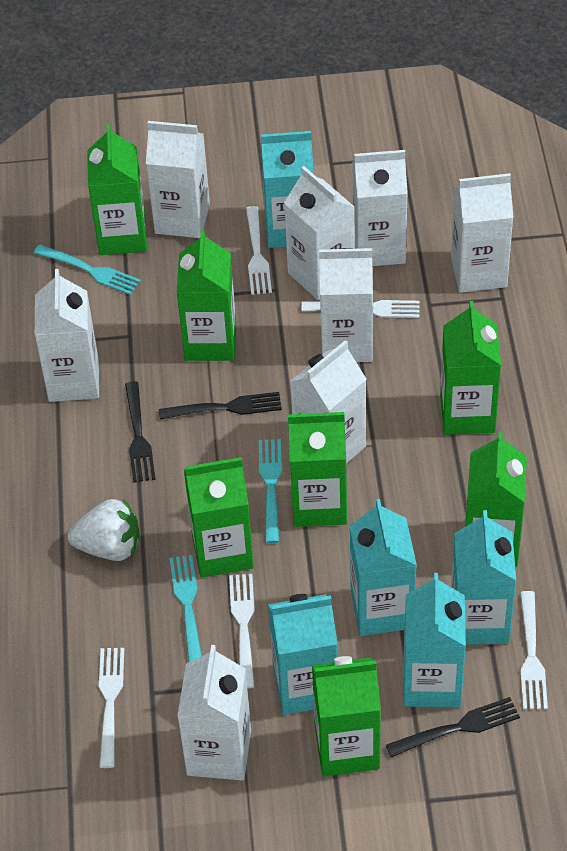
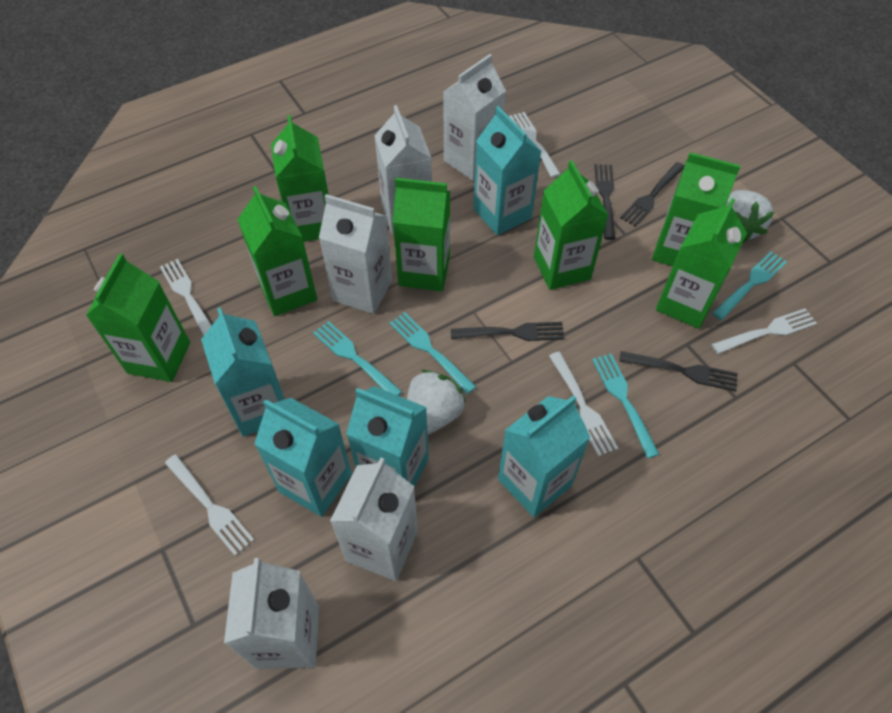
black fork: 3 -> 4
turquoise fork: 3 -> 4
white carton: 8 -> 5
white strawberry: 1 -> 2

